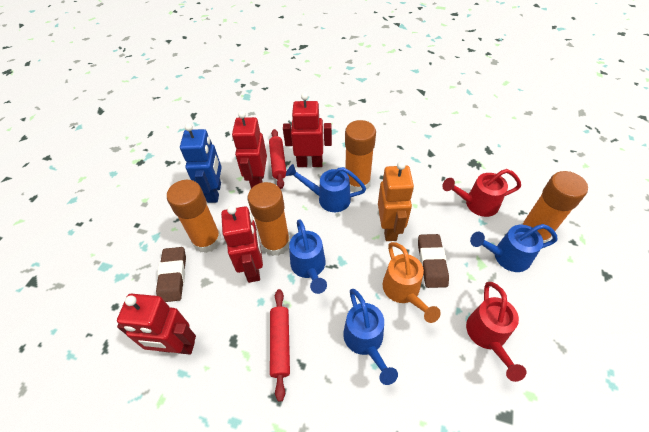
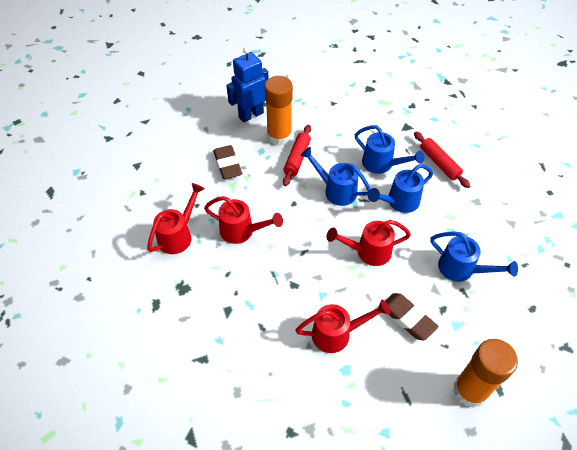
orange glue stick: 4 -> 2
orange robot: 1 -> 0
orange watering can: 1 -> 0
red robot: 4 -> 0
red watering can: 2 -> 4

